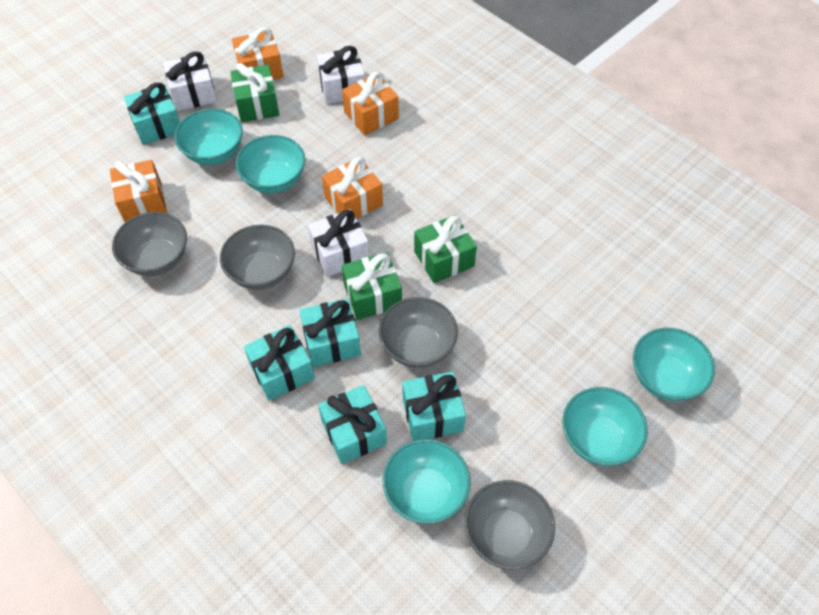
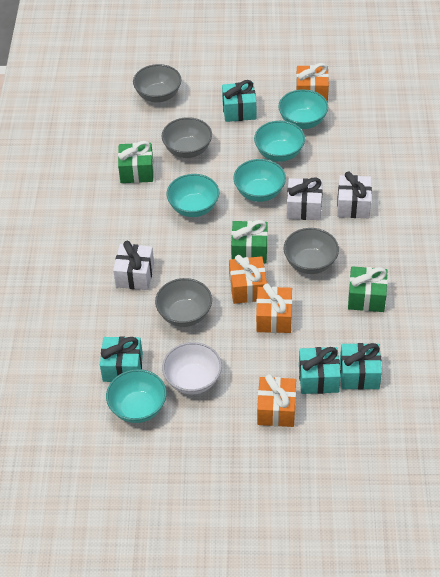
turquoise gift: 5 -> 4
white bowl: 0 -> 1

